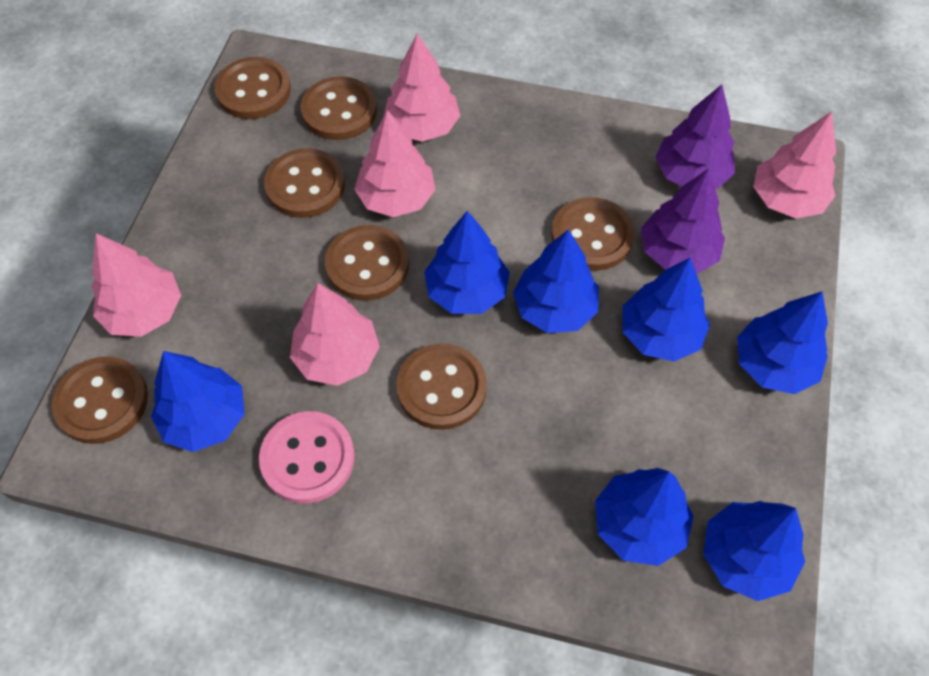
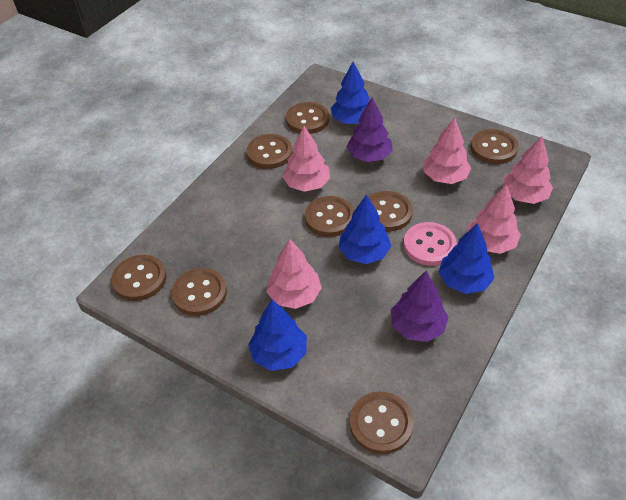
blue tree: 7 -> 4
brown button: 7 -> 8

